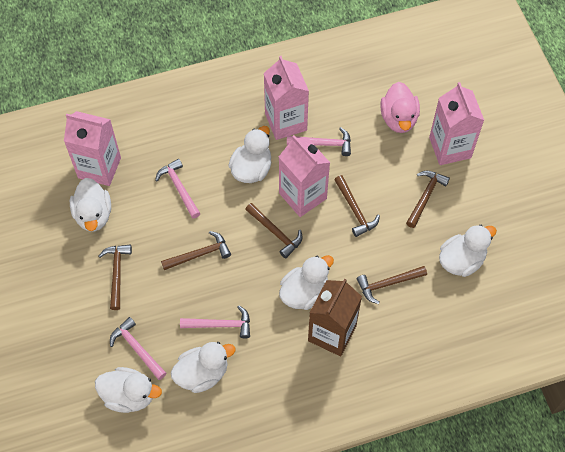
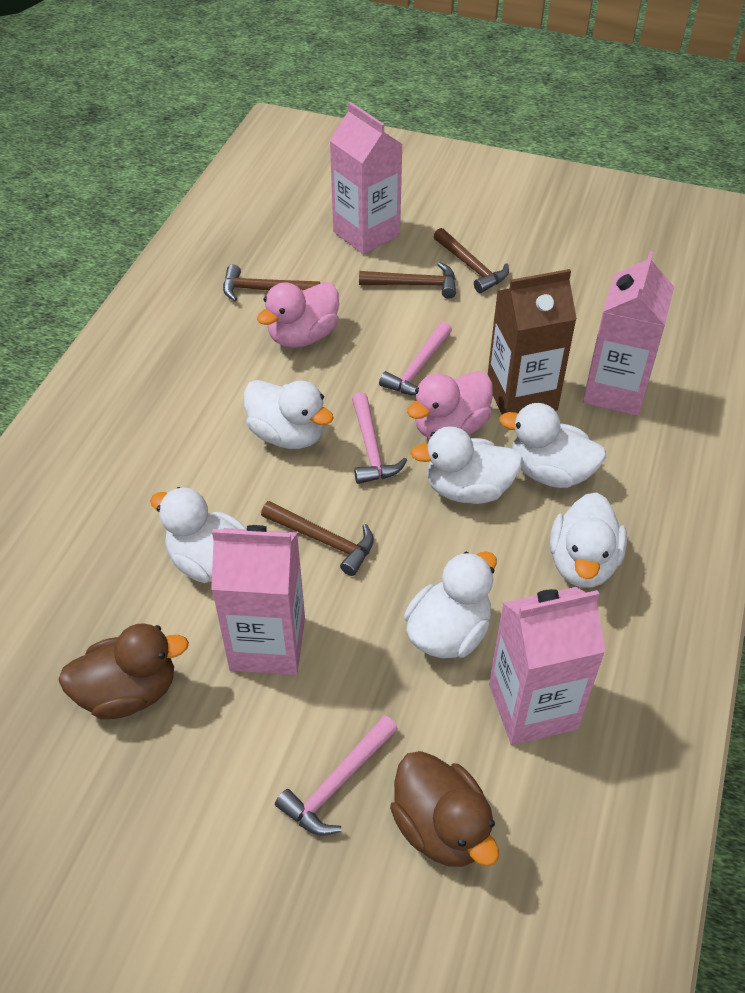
brown duck: 0 -> 2
brown hammer: 6 -> 4
pink duck: 1 -> 2
pink hammer: 4 -> 3

